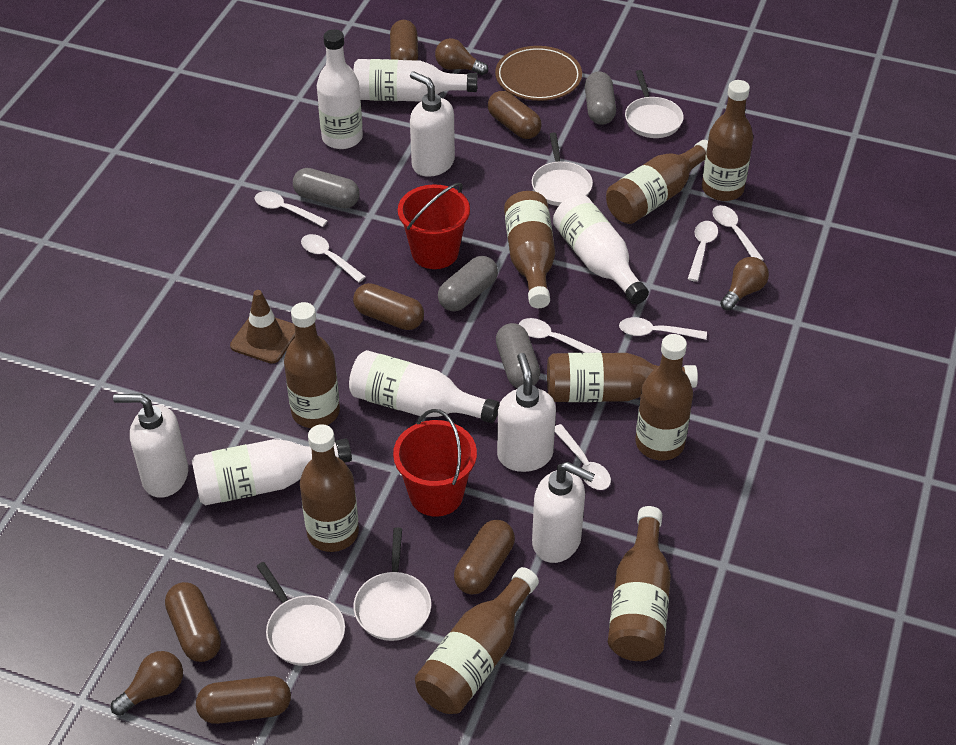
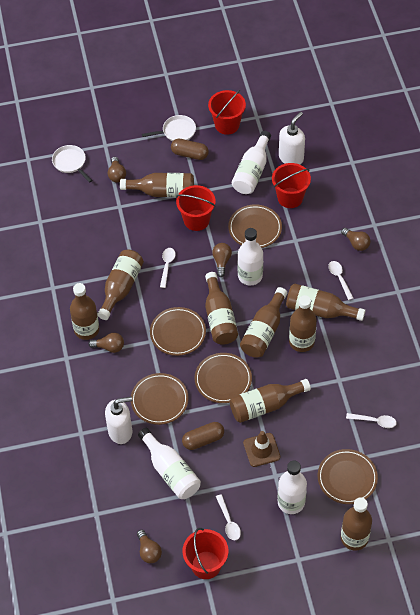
brown capsule: 6 -> 2
brown light bulb: 3 -> 5
brown plate: 1 -> 5
grey capsule: 4 -> 0
red bucket: 2 -> 4
white bottle: 5 -> 4
white pan: 4 -> 2
white soap dispenser: 4 -> 2
white spoon: 7 -> 4

